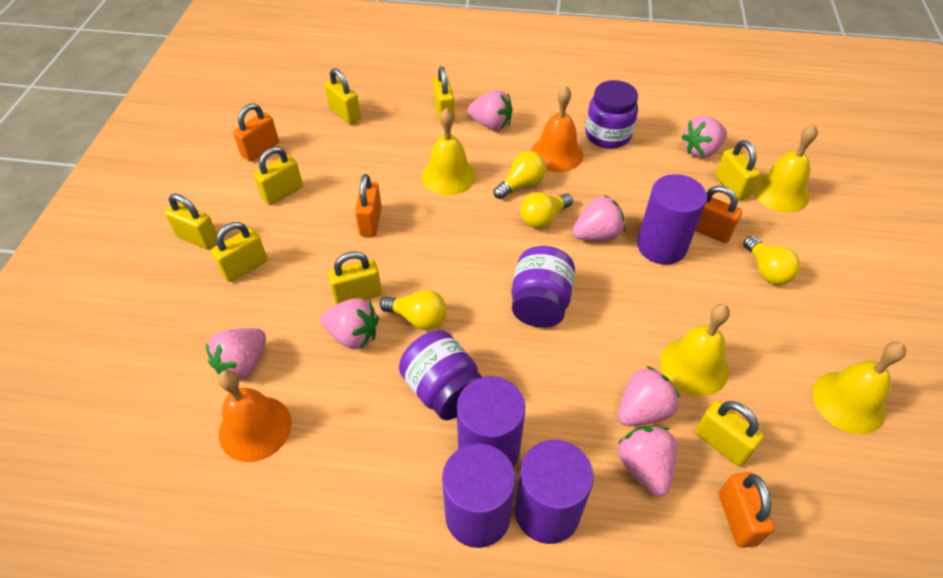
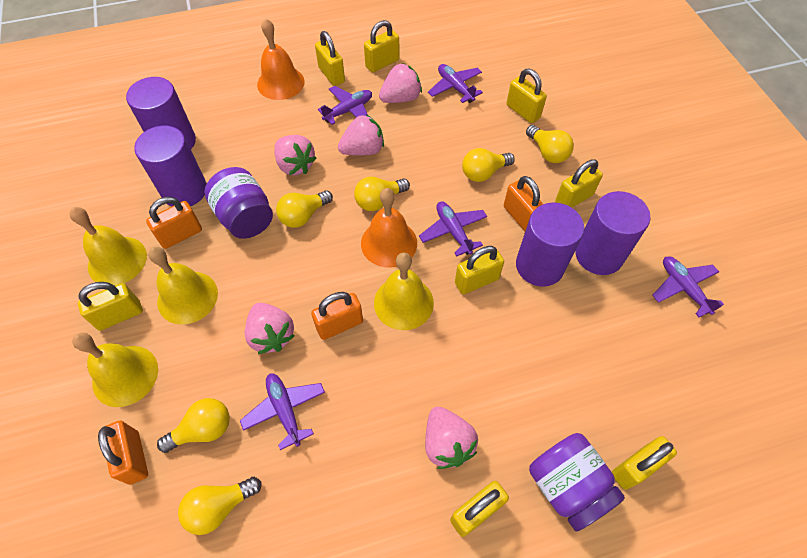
pink strawberry: 7 -> 5
purple jar: 3 -> 2
purple plane: 0 -> 5
yellow light bulb: 4 -> 6

